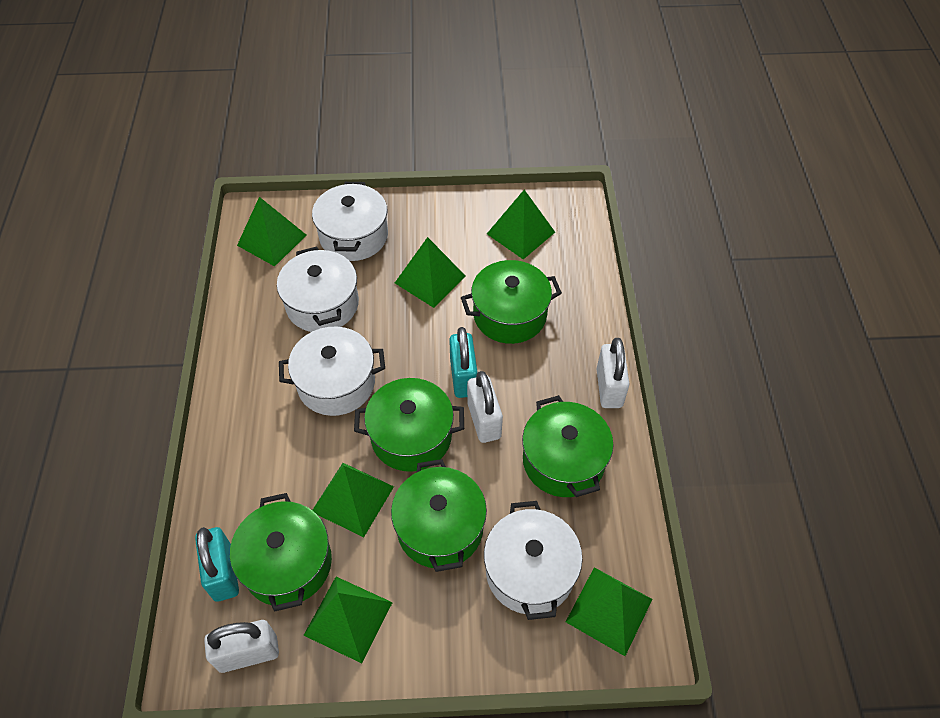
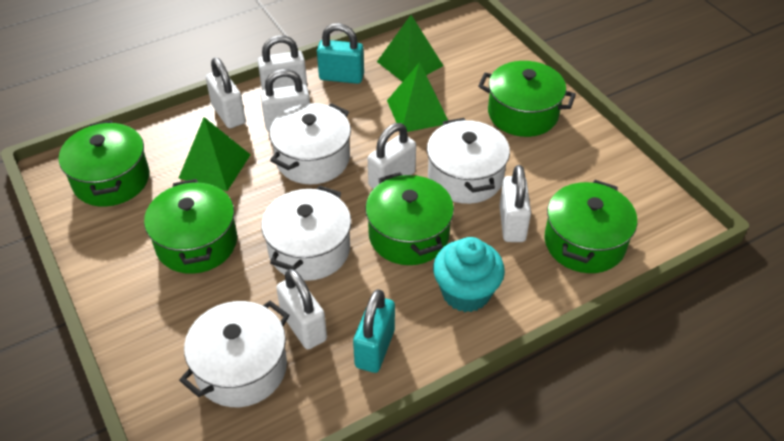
green pyramid: 6 -> 3
turquoise cupcake: 0 -> 1
white padlock: 3 -> 6

